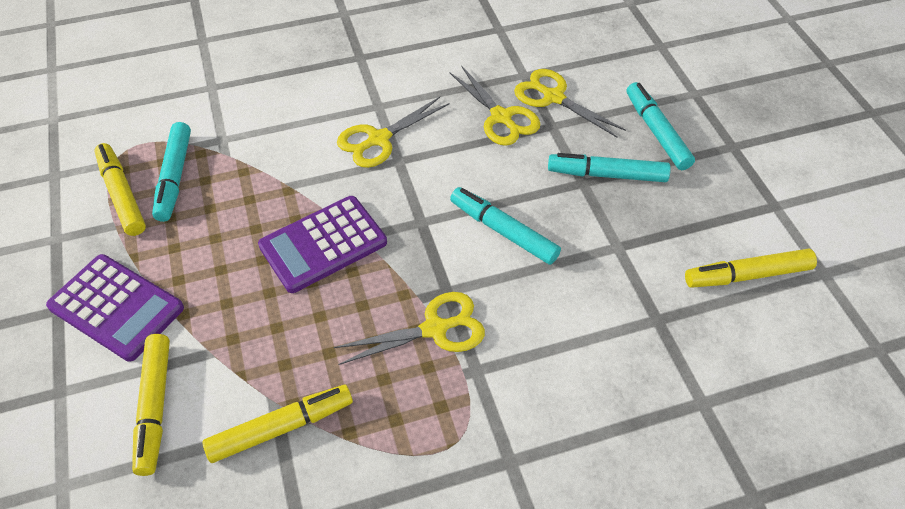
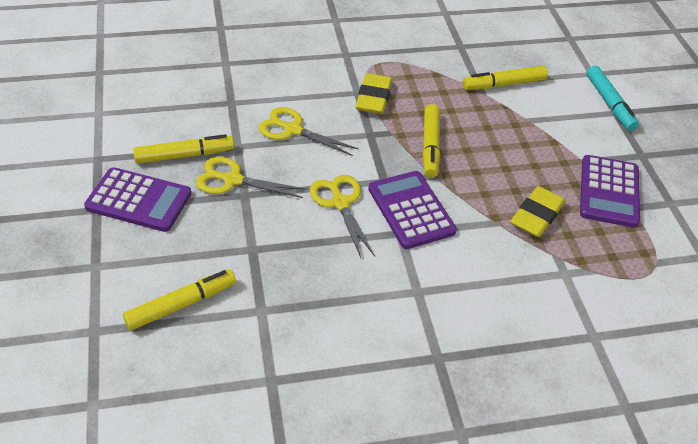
purple calculator: 2 -> 3
turquoise marker: 4 -> 1
yellow eraser: 0 -> 2
yellow scissors: 4 -> 3

